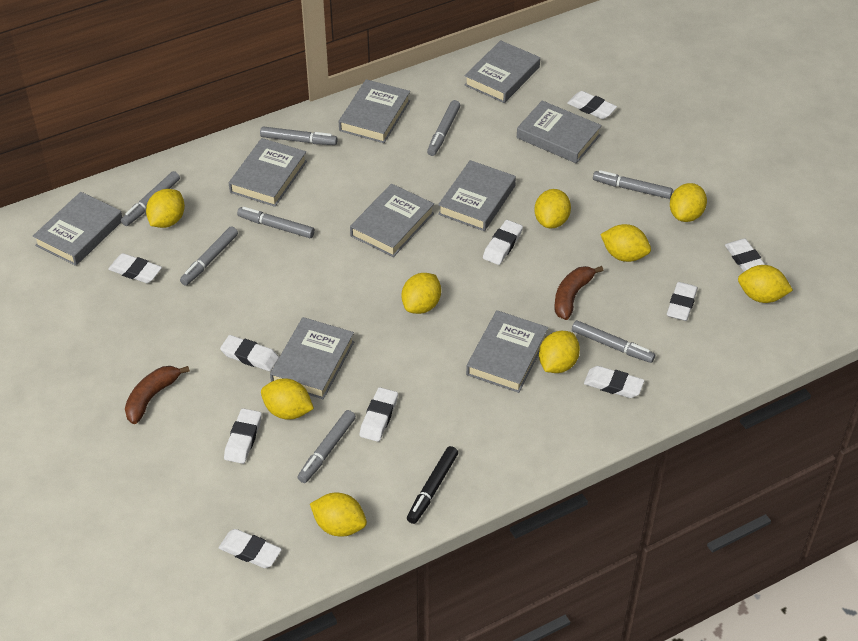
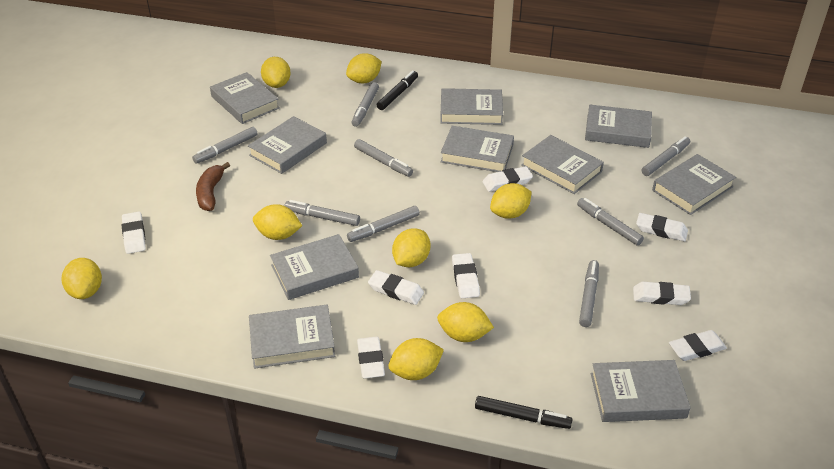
black marker: 1 -> 2
brown banana: 2 -> 1
grey book: 9 -> 10
white eraser: 10 -> 8
yellow lemon: 9 -> 8

